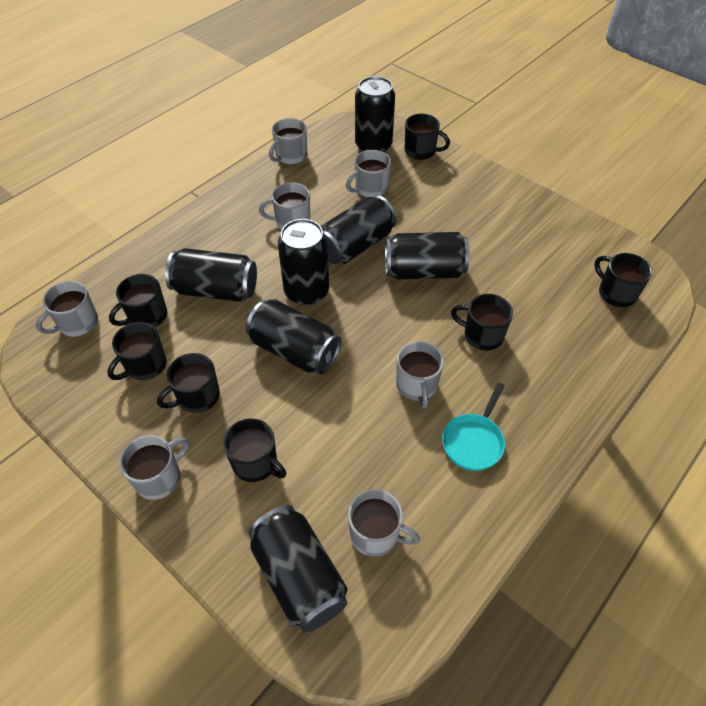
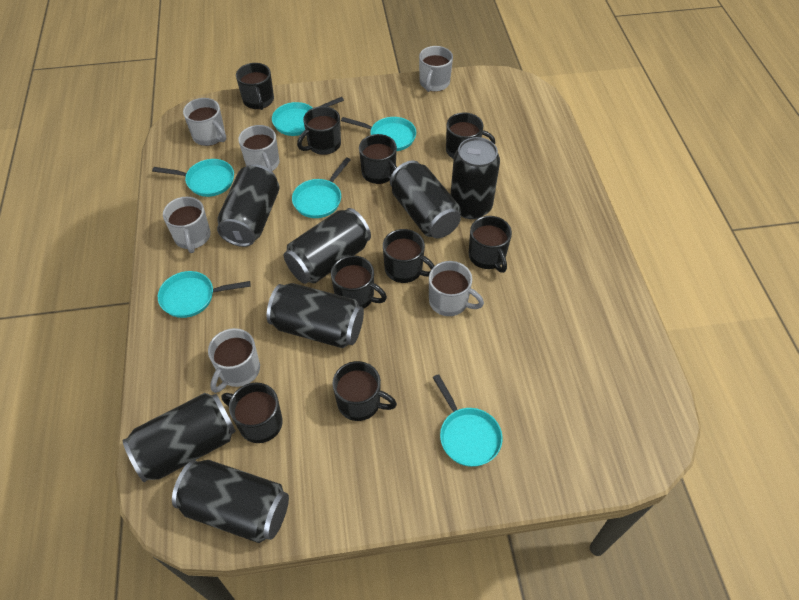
black mug: 7 -> 9
grey mug: 7 -> 6
turquoise pan: 1 -> 6

